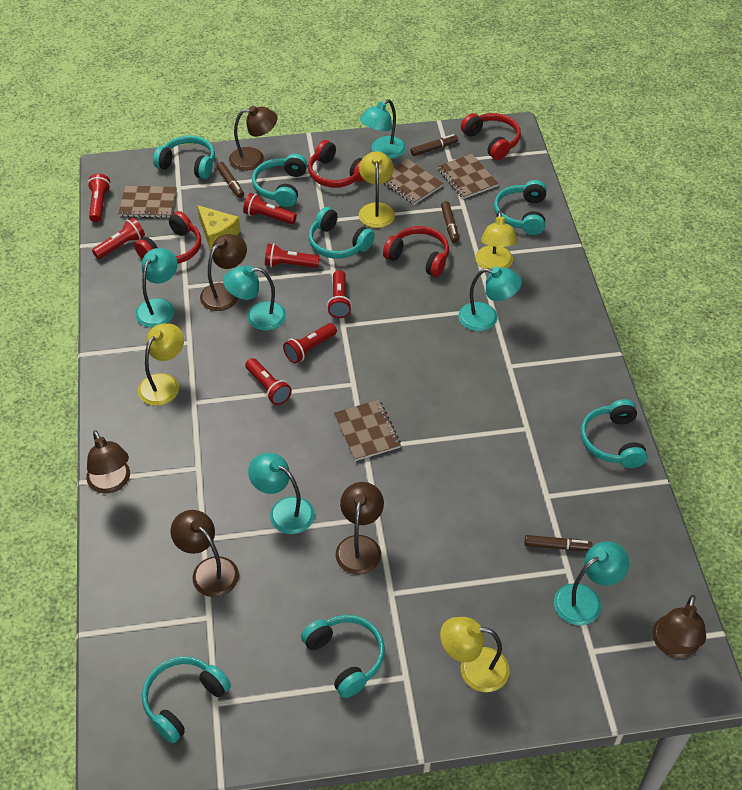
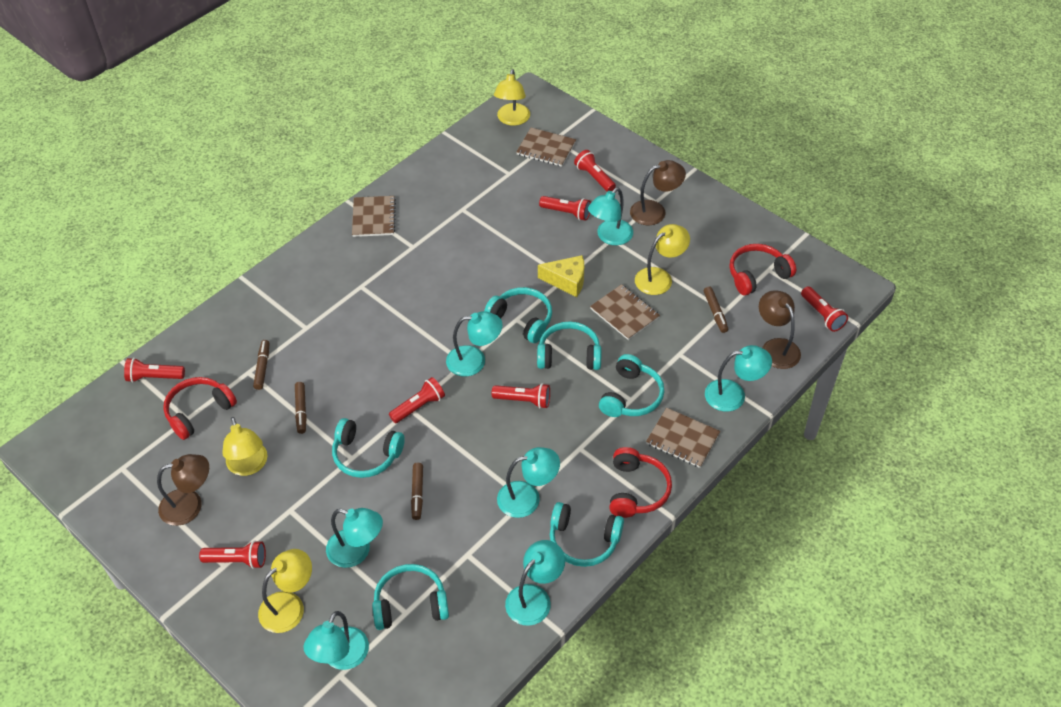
brown lamp: 6 -> 3
red headphones: 4 -> 3
turquoise headphones: 7 -> 6
turquoise lamp: 6 -> 7

